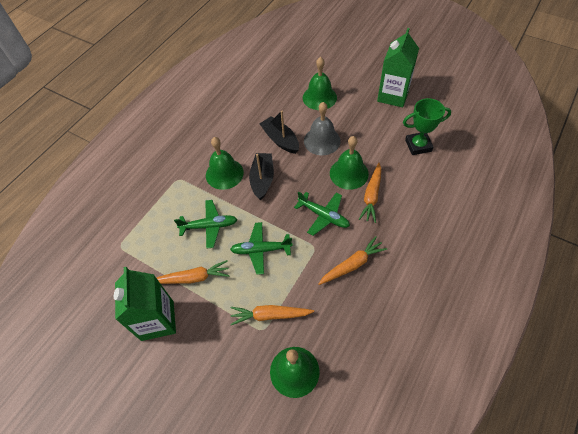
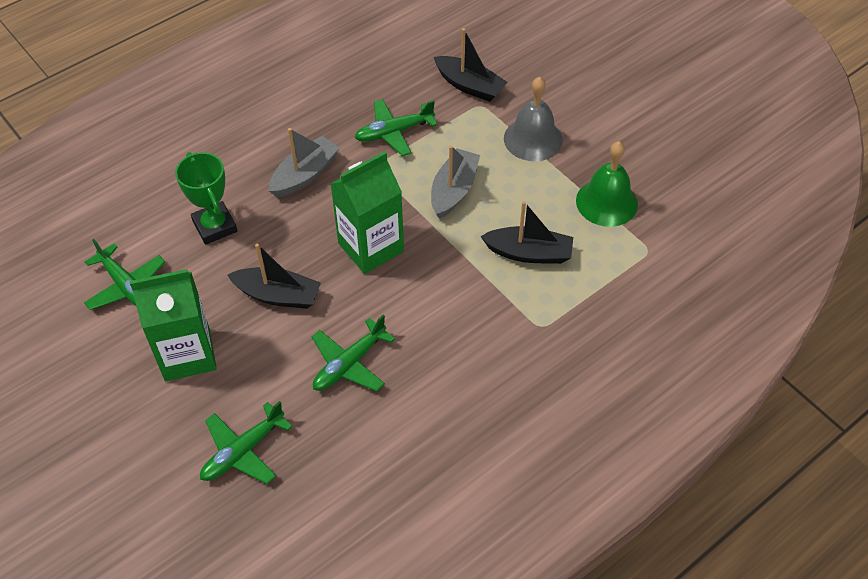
black boat: 2 -> 3
green bell: 4 -> 1
green plane: 3 -> 4
grey boat: 0 -> 2
orange carrot: 4 -> 0

